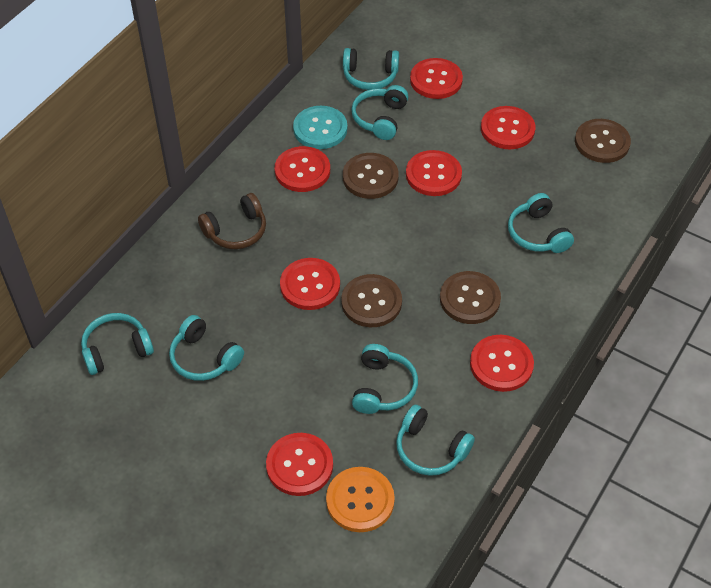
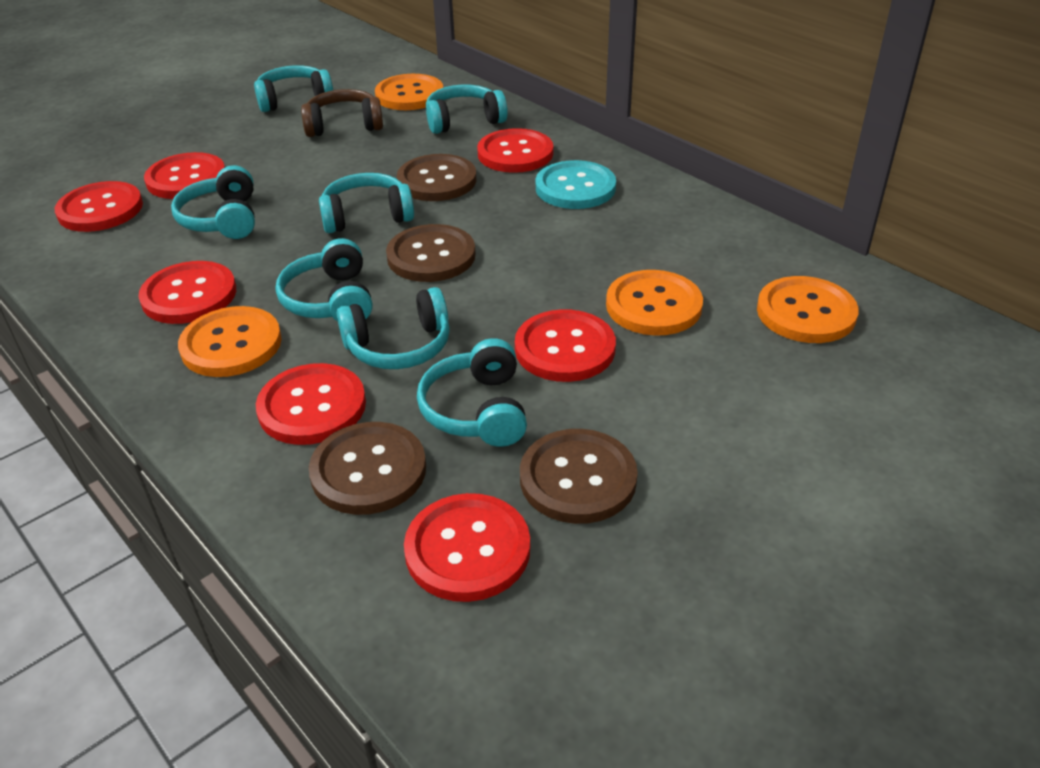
orange button: 1 -> 4

